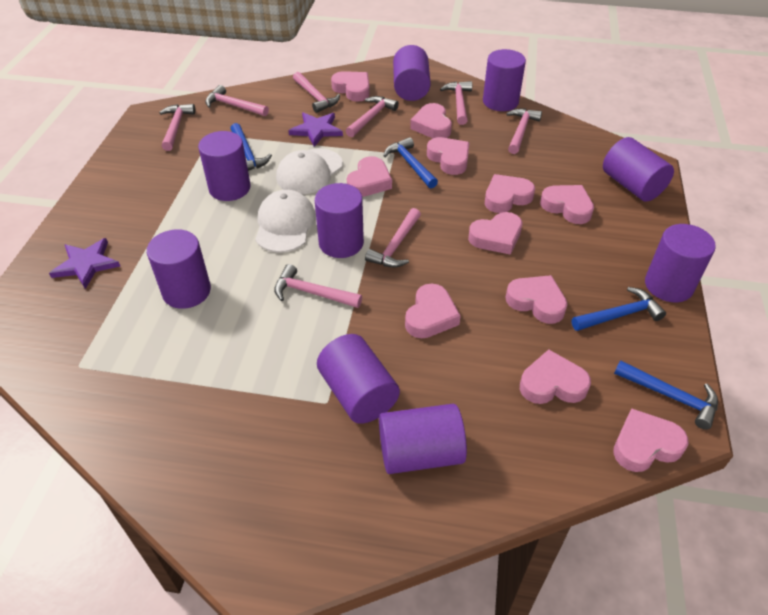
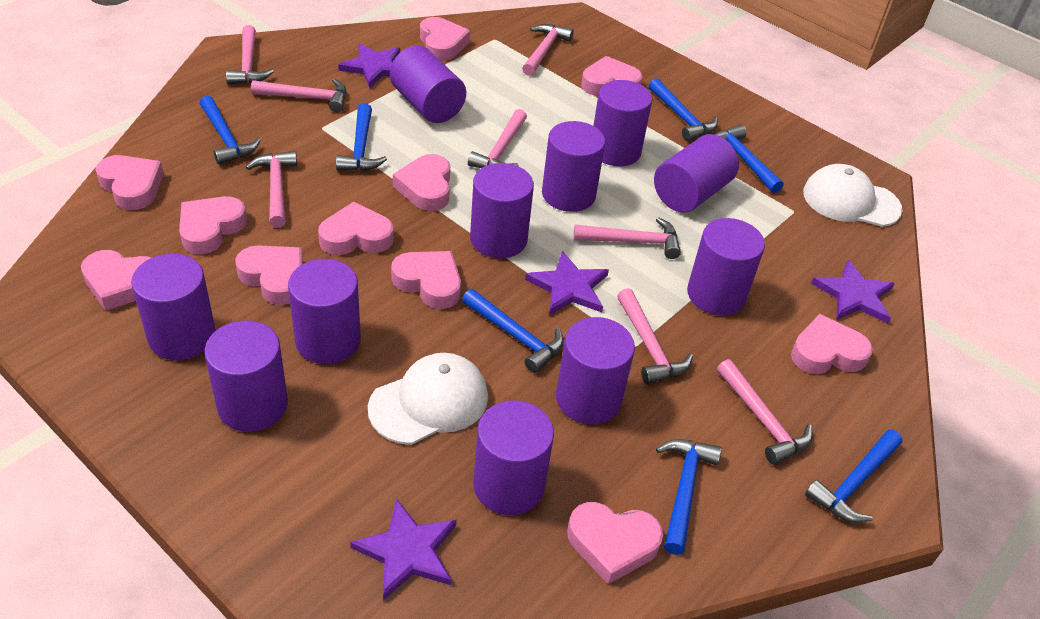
blue hammer: 4 -> 7
purple cylinder: 9 -> 11
purple star: 2 -> 4

